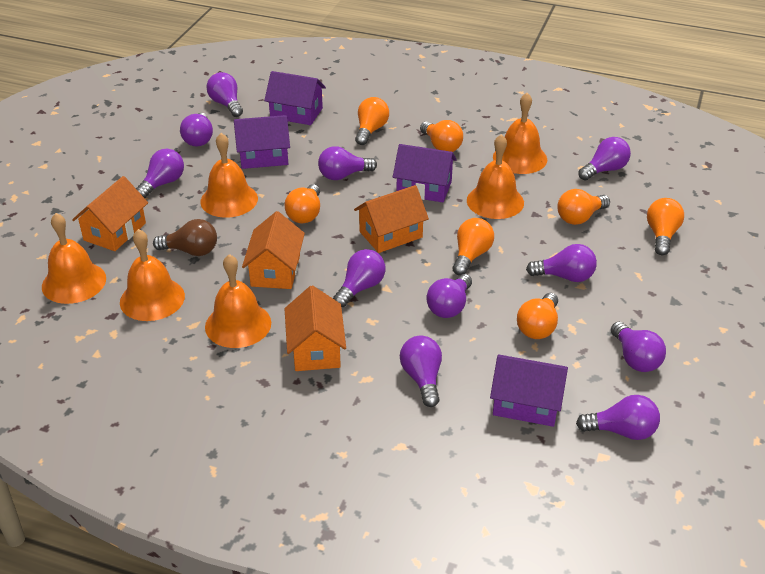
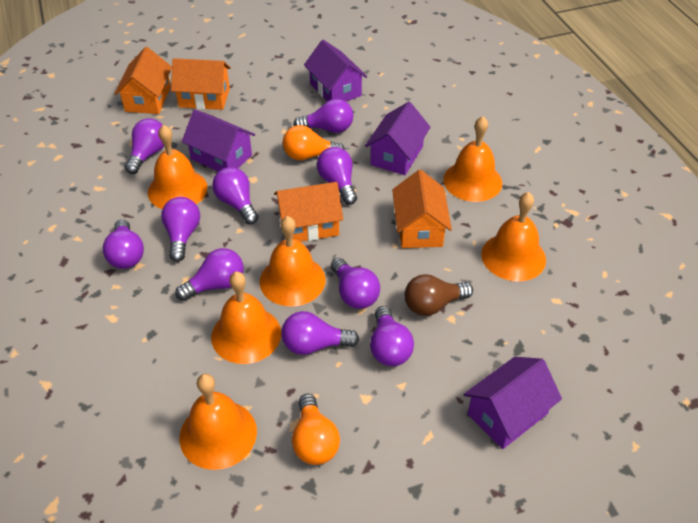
orange light bulb: 7 -> 2
purple light bulb: 11 -> 10

